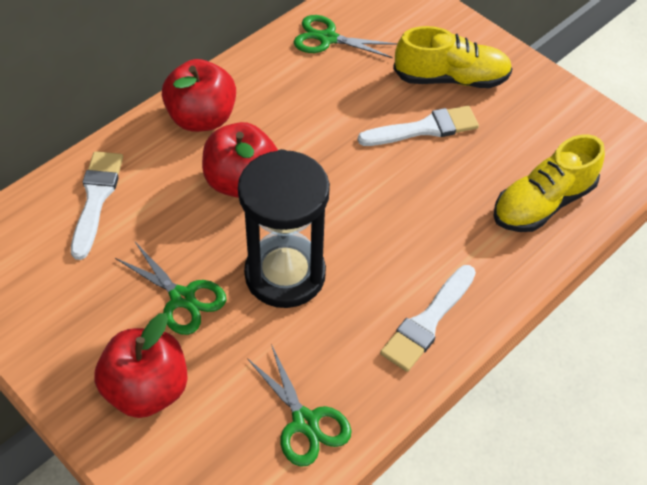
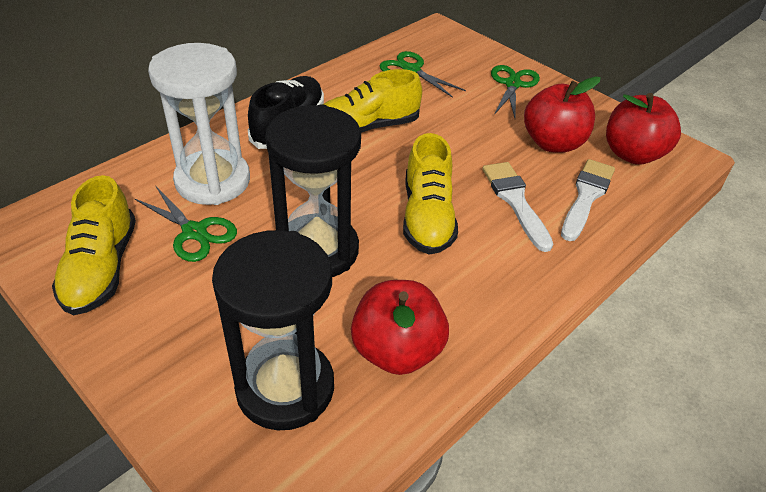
black hourglass: 1 -> 2
black shoe: 0 -> 1
white brush: 3 -> 2
white hourglass: 0 -> 1
yellow shoe: 2 -> 3

